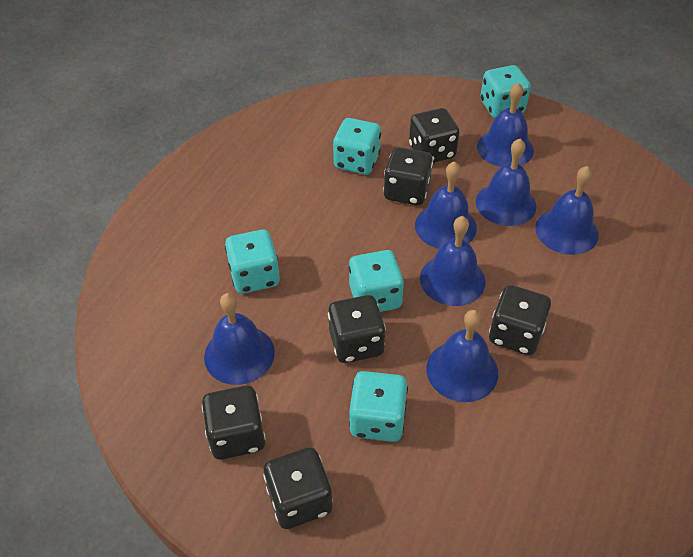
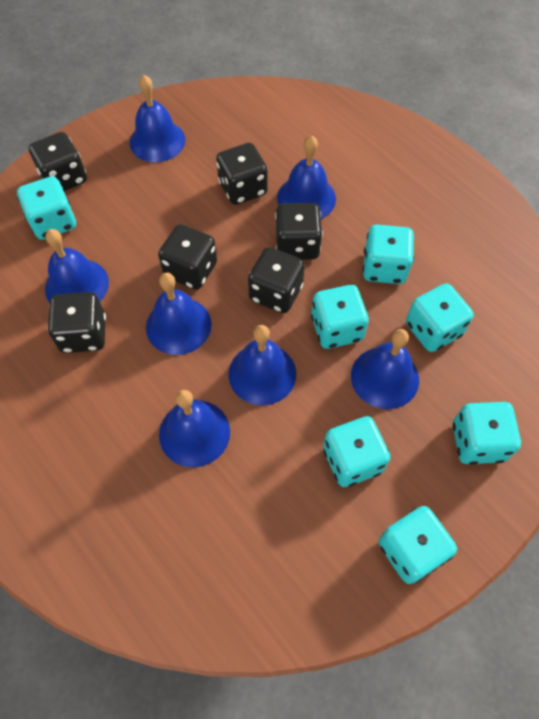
turquoise dice: 5 -> 7

